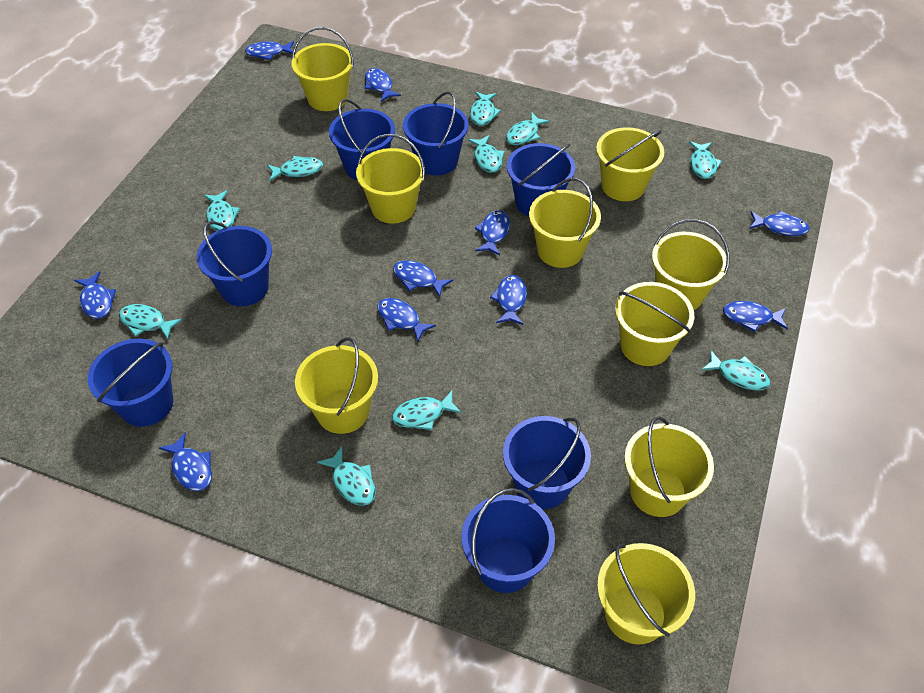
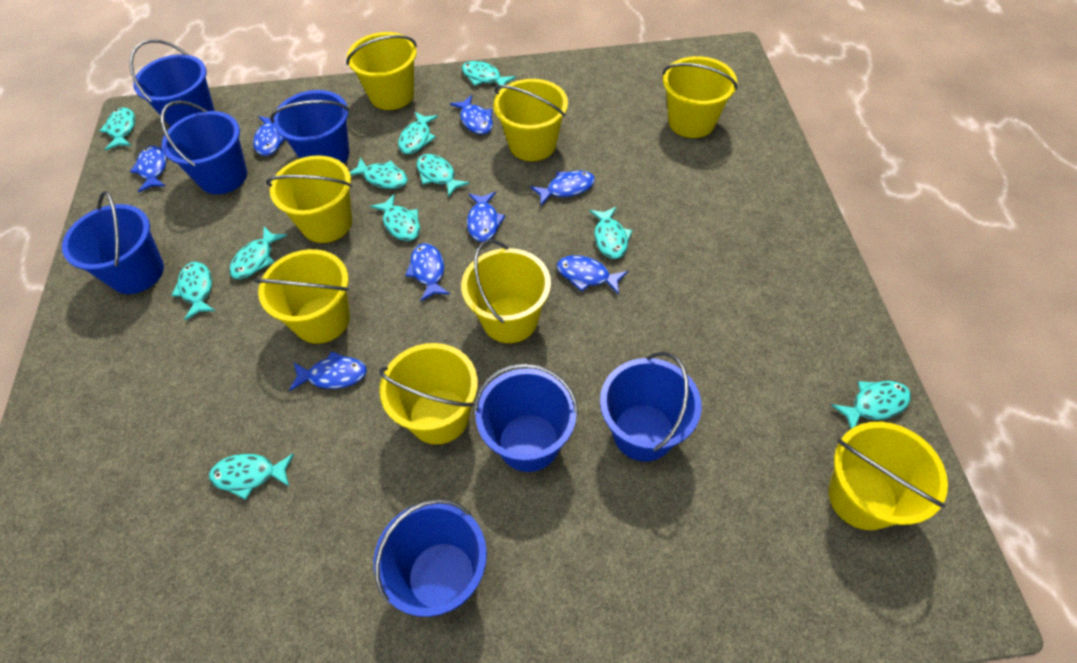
blue fish: 10 -> 8
turquoise fish: 10 -> 11
yellow bucket: 9 -> 8

